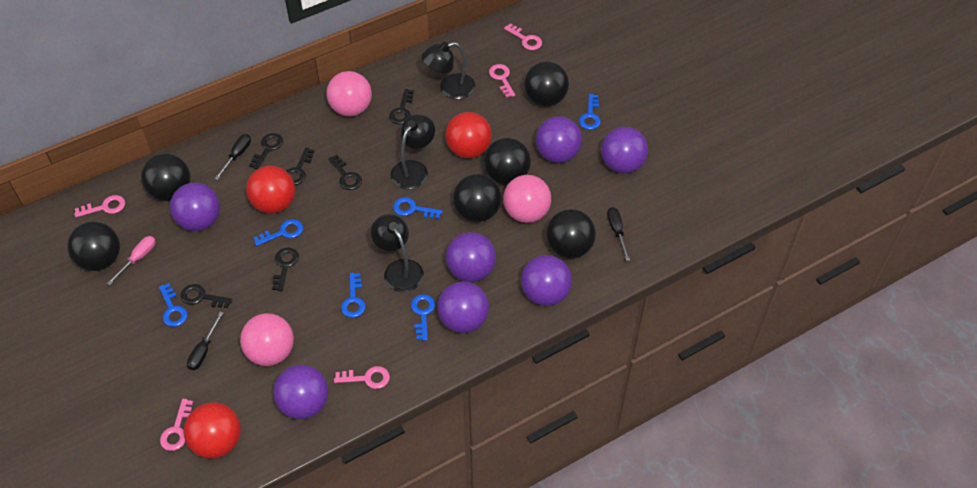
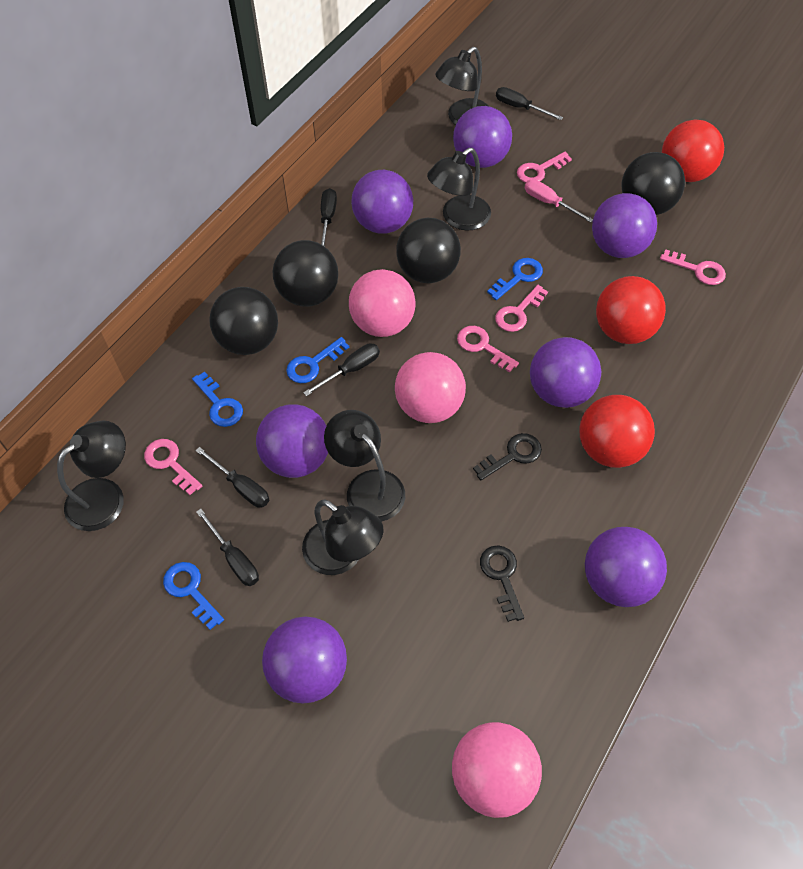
black ball: 6 -> 4
black key: 6 -> 2
black lamp: 3 -> 5
black screwdriver: 3 -> 5
blue key: 6 -> 4

